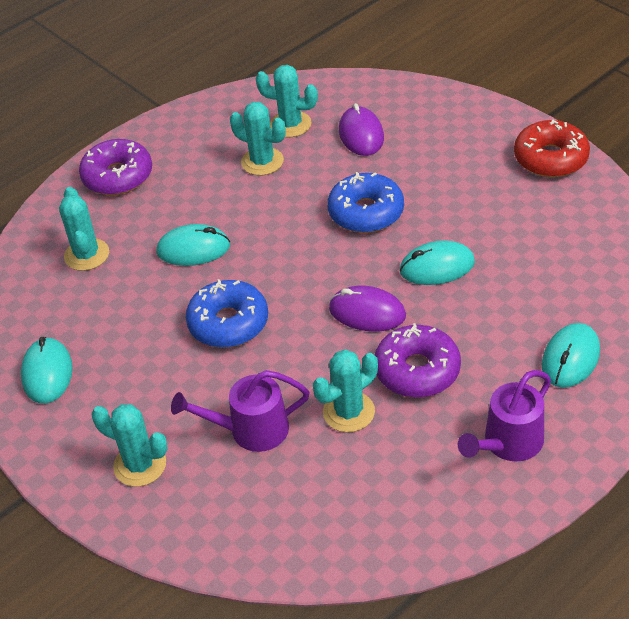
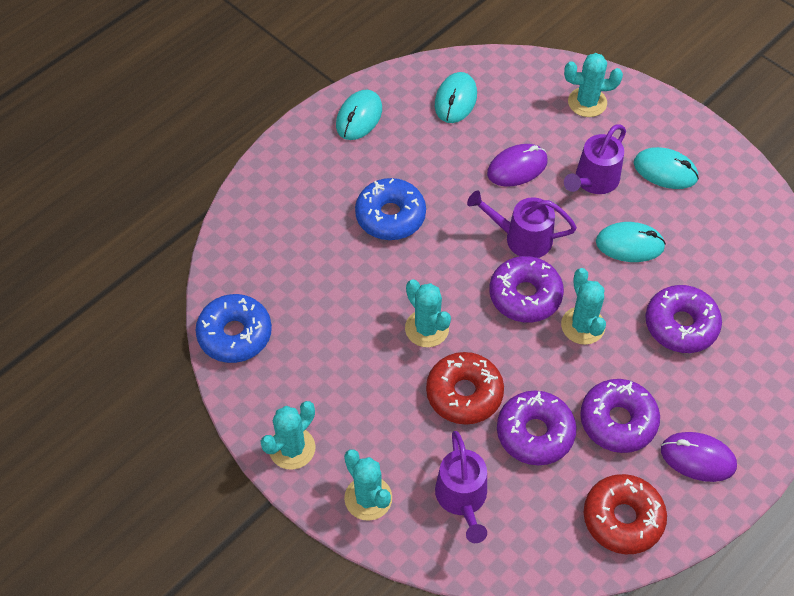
purple donut: 2 -> 4
purple watering can: 2 -> 3
red donut: 1 -> 2

